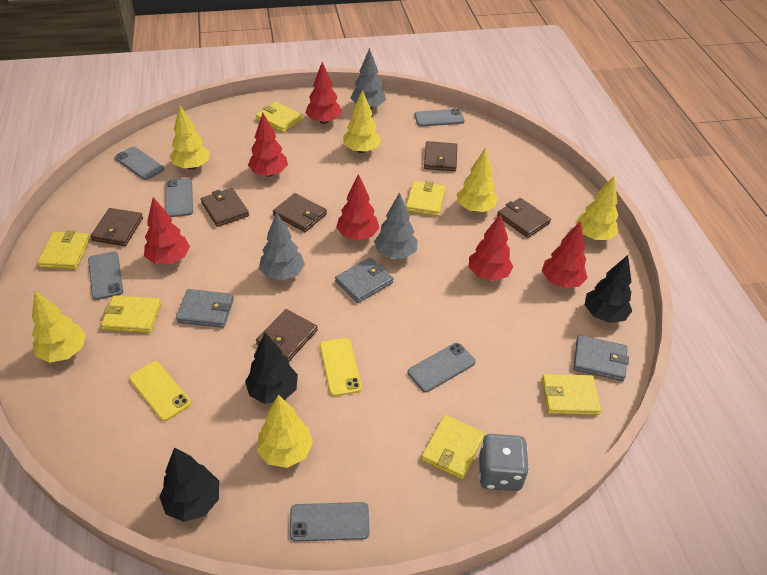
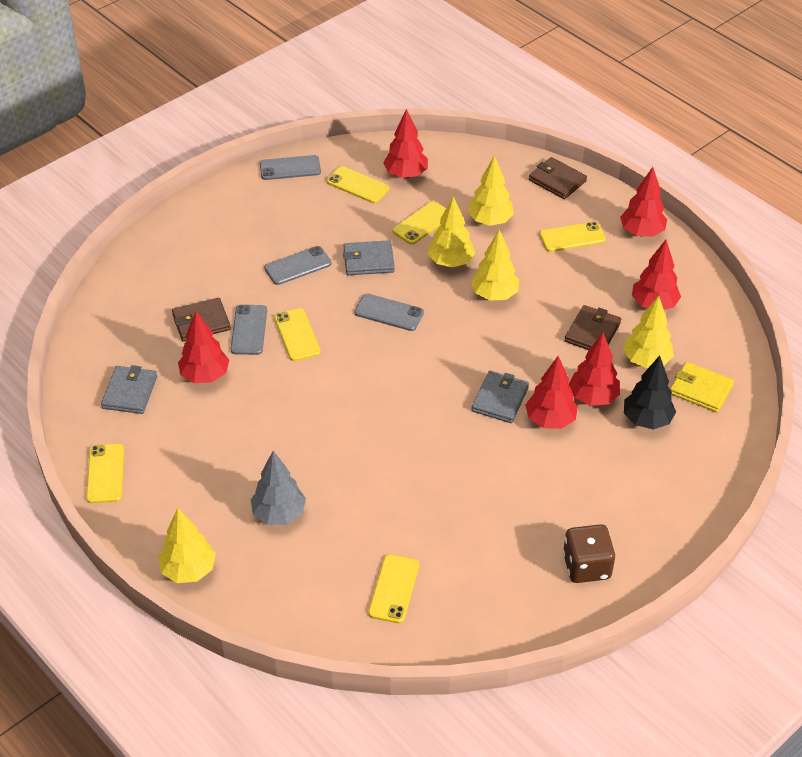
black tree: 3 -> 1
brown dice: 0 -> 1
brown wallet: 6 -> 3
grey dice: 1 -> 0
grey phone: 6 -> 4
grey tree: 3 -> 1
yellow phone: 2 -> 6
yellow tree: 6 -> 5
yellow wallet: 6 -> 1

